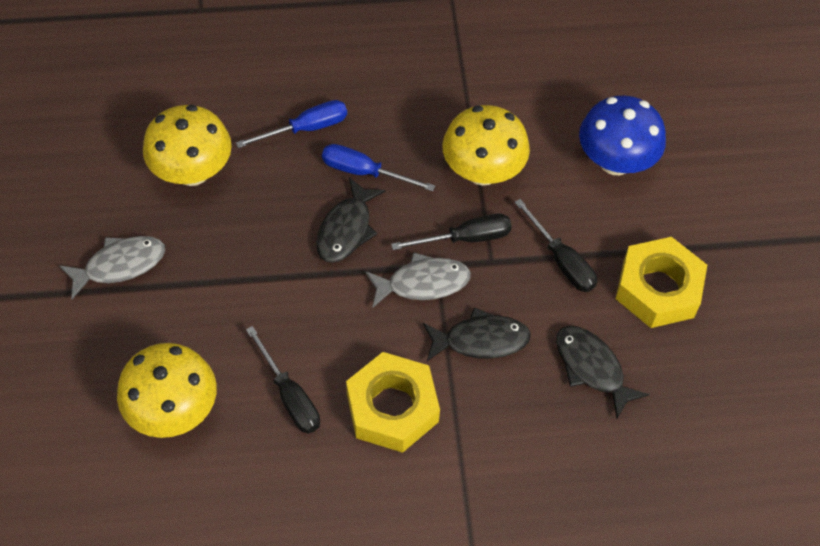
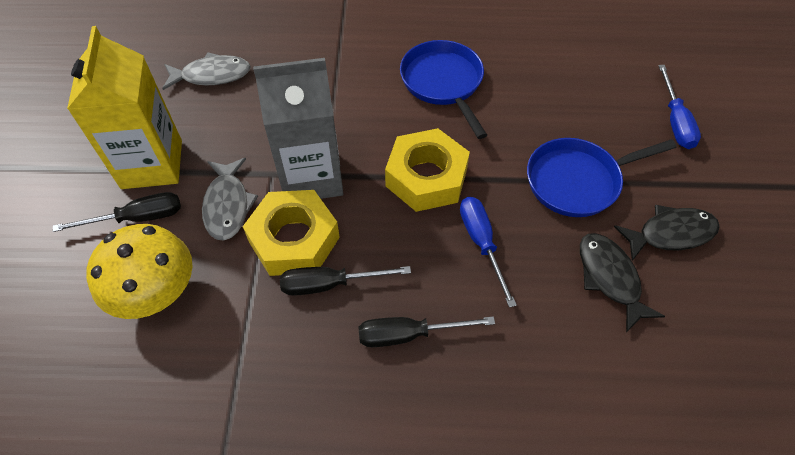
black fish: 3 -> 2
blue mushroom: 1 -> 0
blue pan: 0 -> 2
grey carton: 0 -> 1
yellow carton: 0 -> 1
yellow mushroom: 3 -> 1

